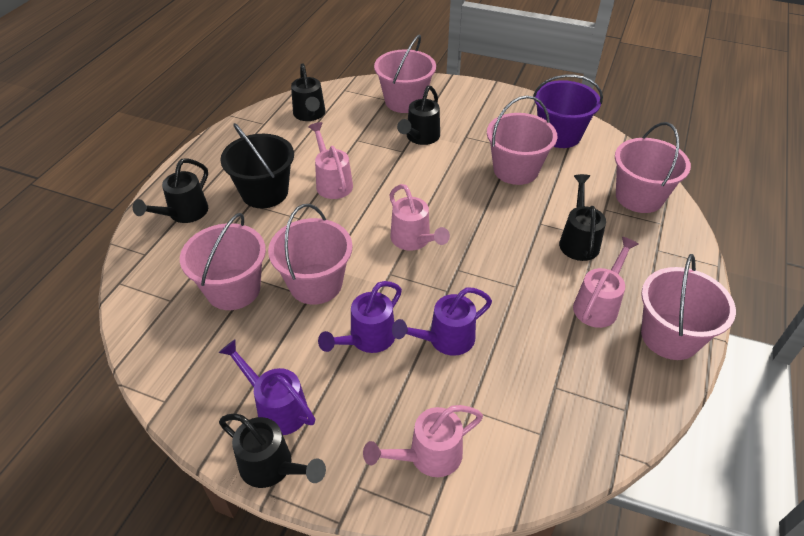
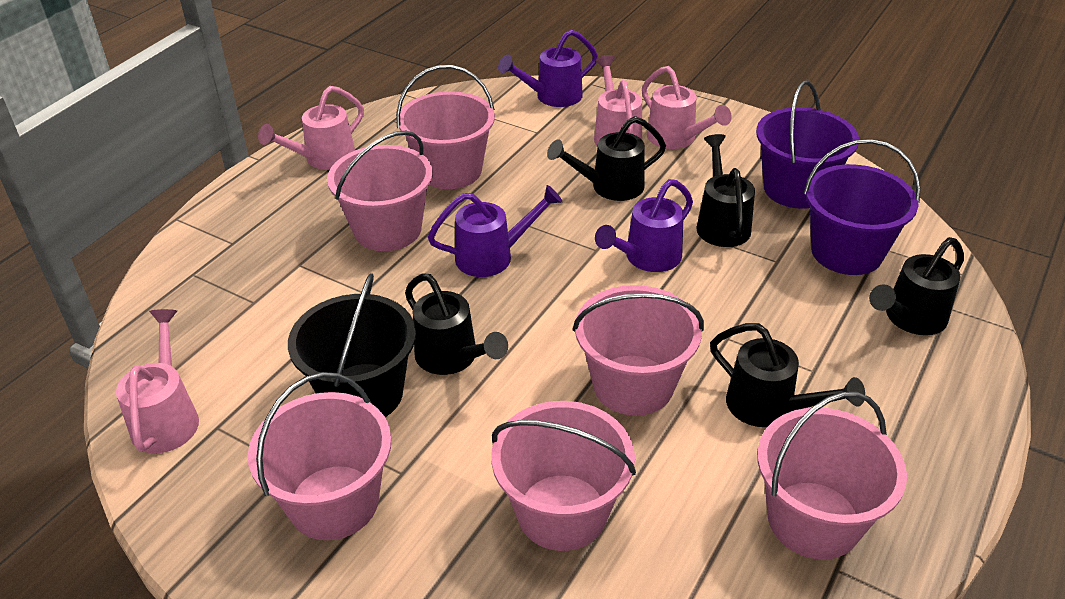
purple bucket: 1 -> 2

